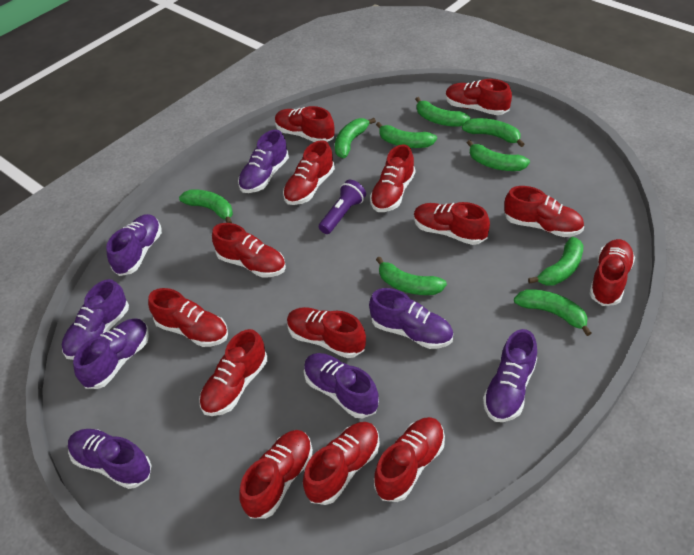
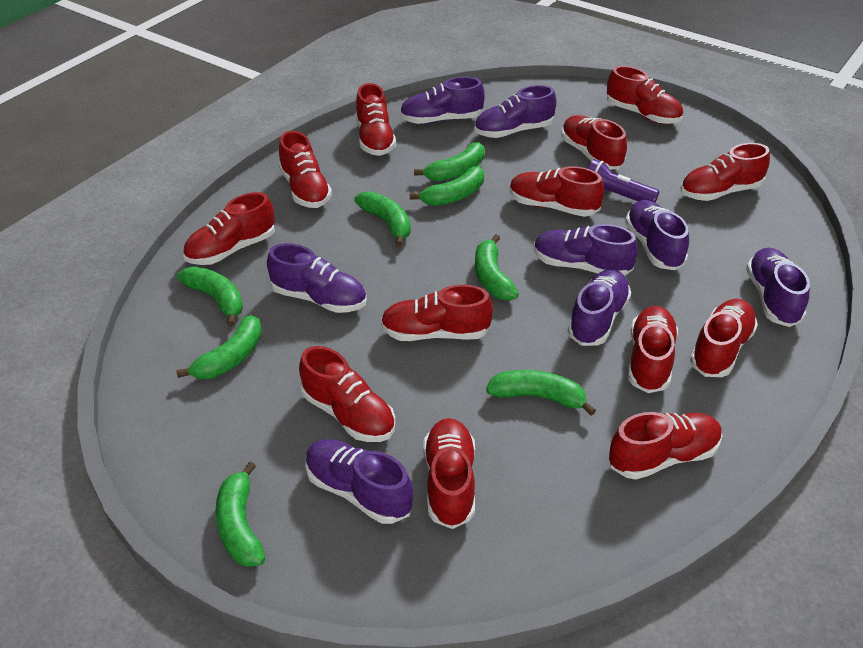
green banana: 9 -> 8
red shoe: 14 -> 13

